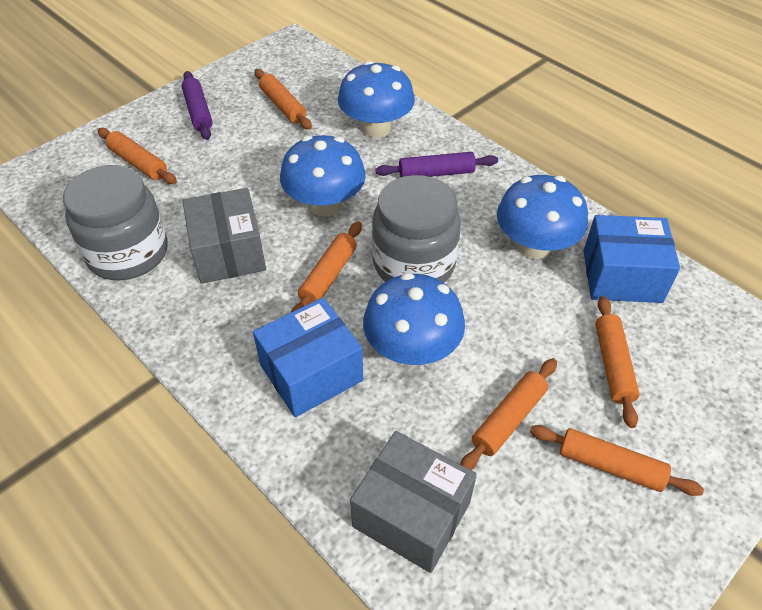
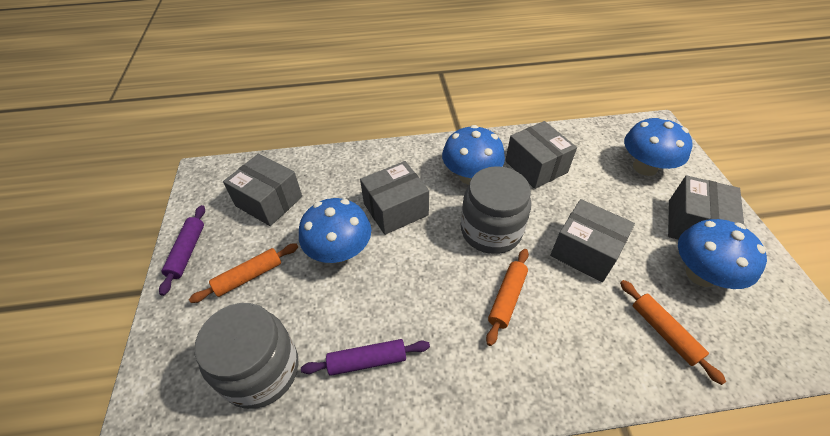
blue box: 2 -> 0
grey box: 2 -> 5
orange rolling pin: 6 -> 3

